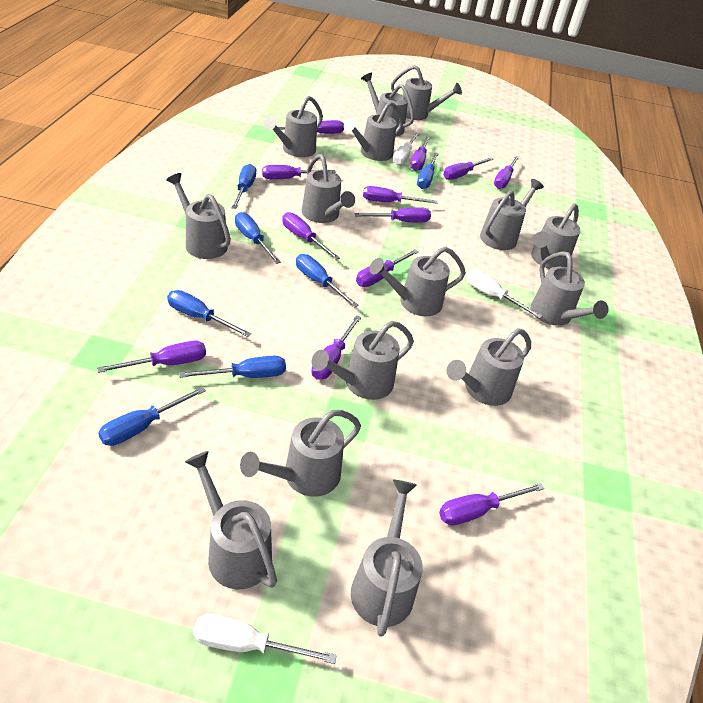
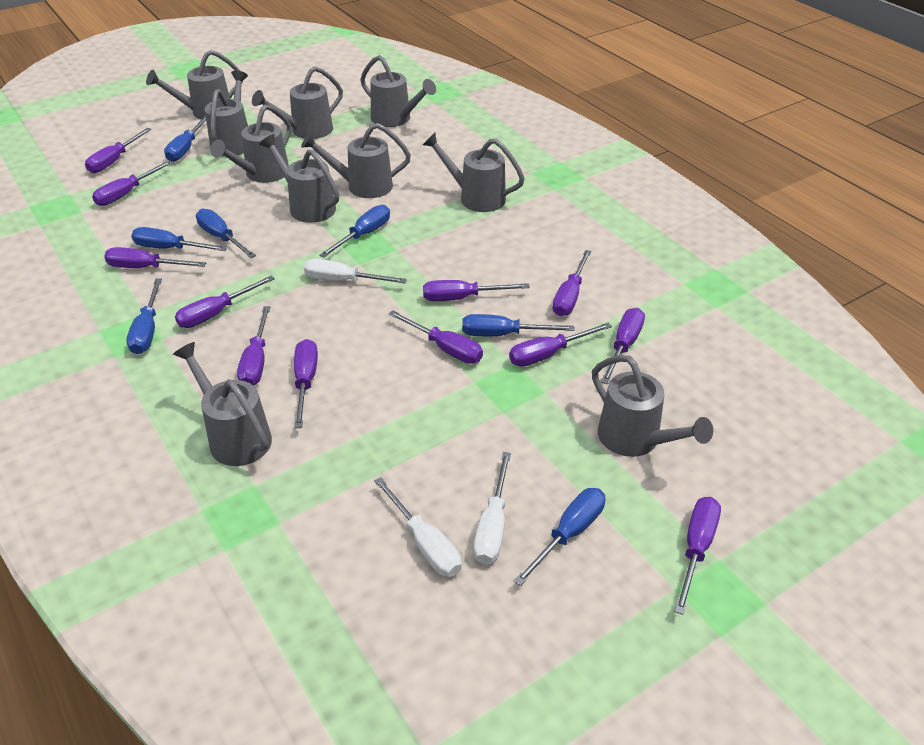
grey watering can: 15 -> 10

